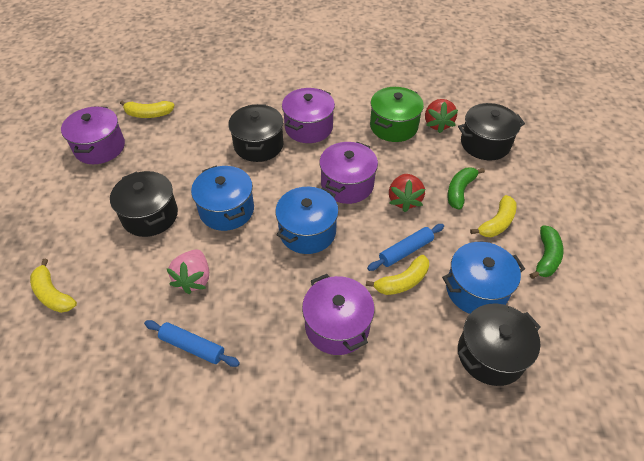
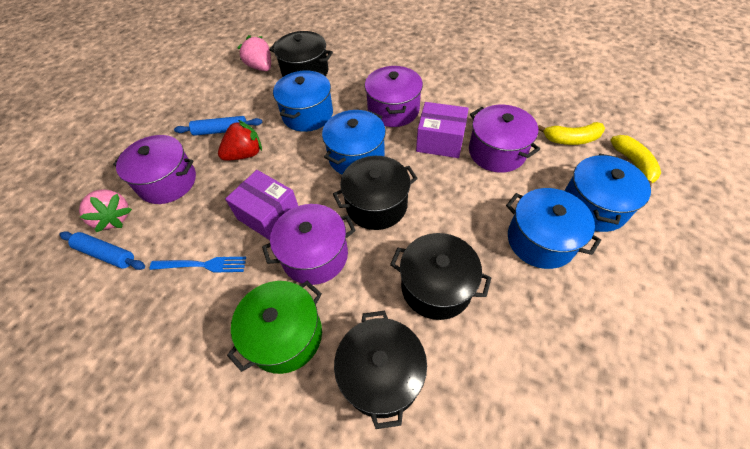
blue fork: 0 -> 1
blue pot: 3 -> 4
green banana: 2 -> 0
pink strawberry: 1 -> 2
purple box: 0 -> 2
red strawberry: 2 -> 1
yellow banana: 4 -> 2

